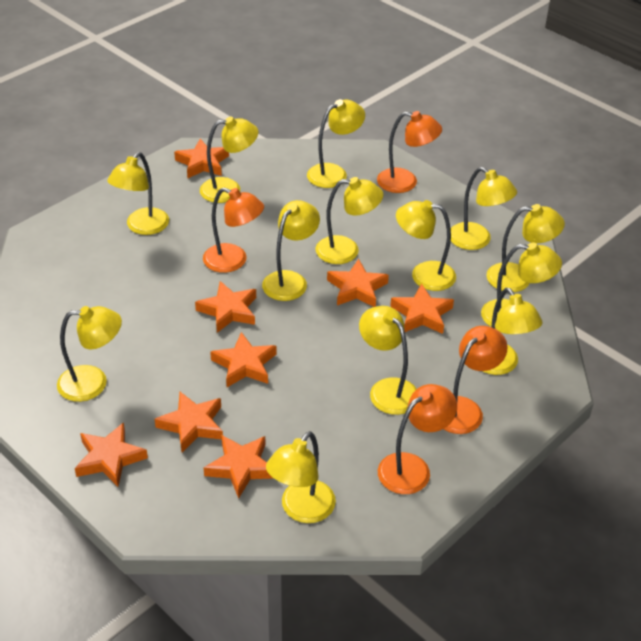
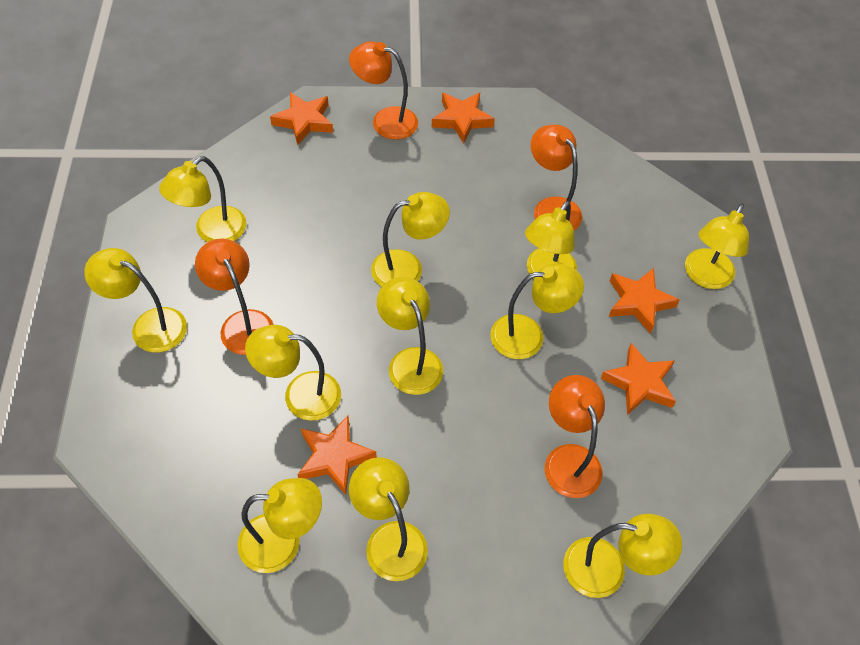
orange star: 8 -> 5
yellow lamp: 13 -> 11

